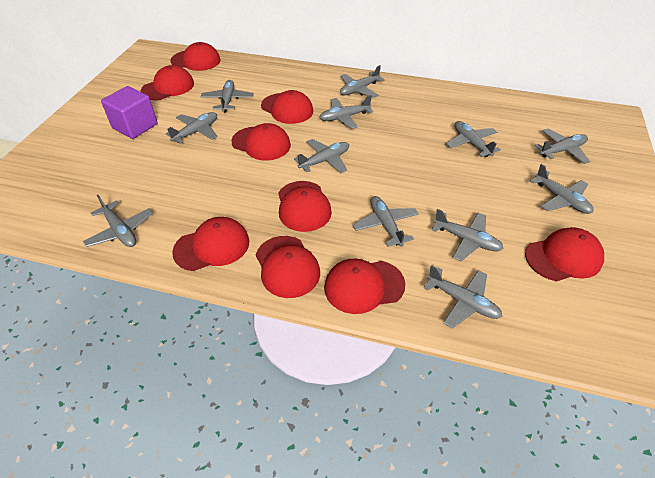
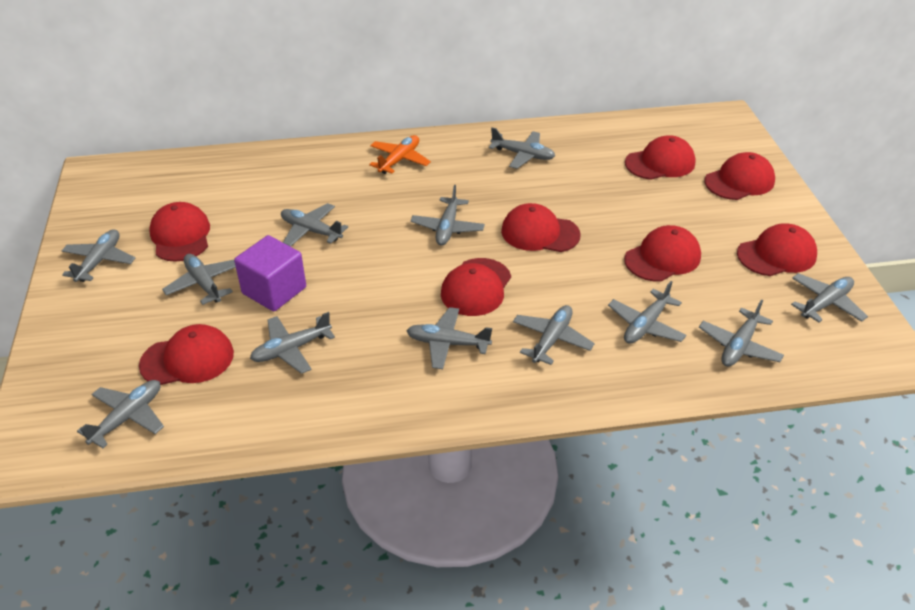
orange plane: 0 -> 1
red cap: 9 -> 8

